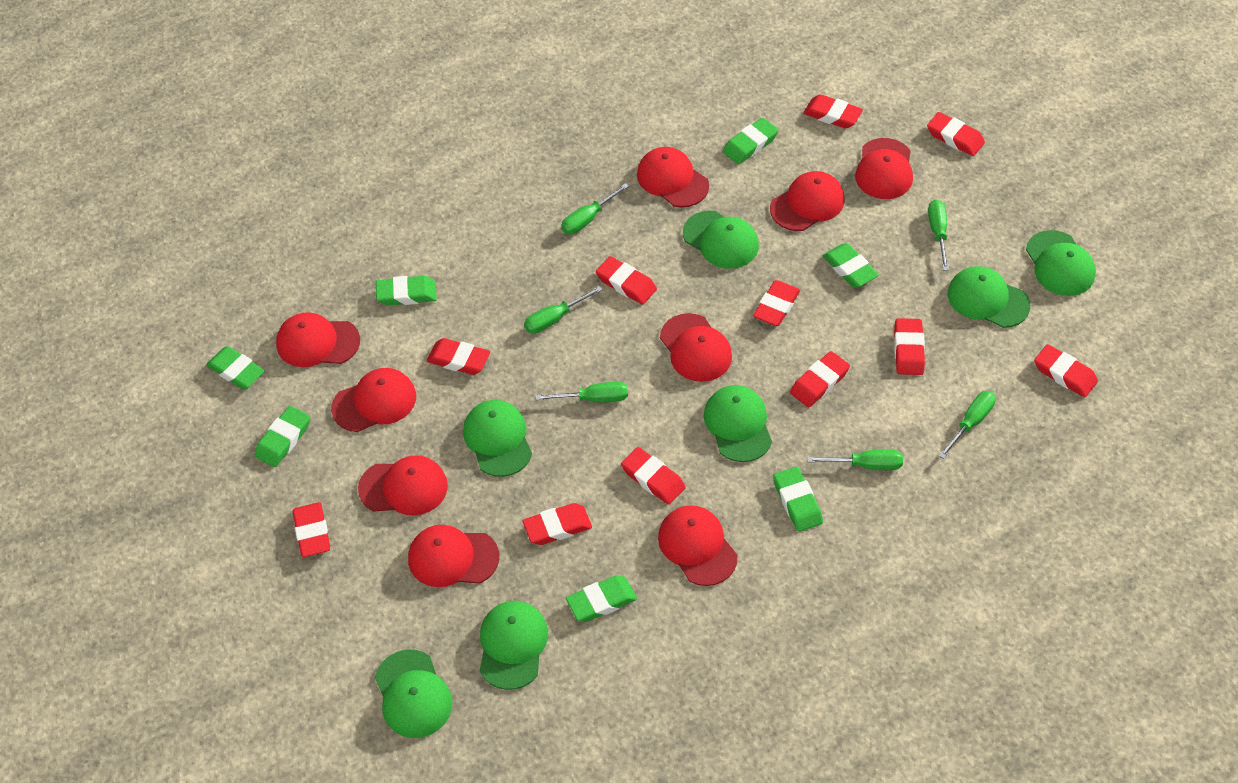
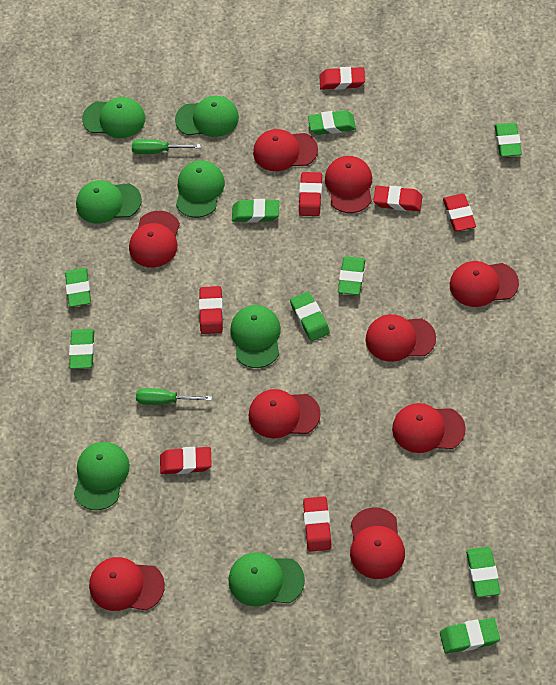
green eraser: 7 -> 9
green screwdriver: 6 -> 2
red eraser: 11 -> 7

